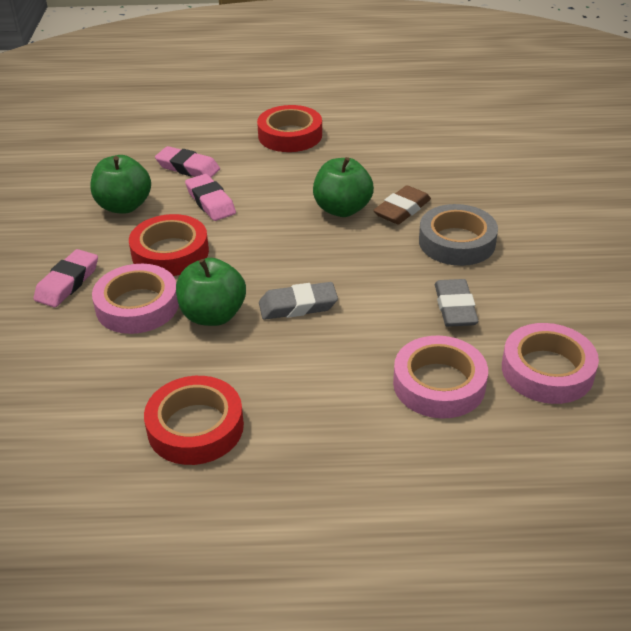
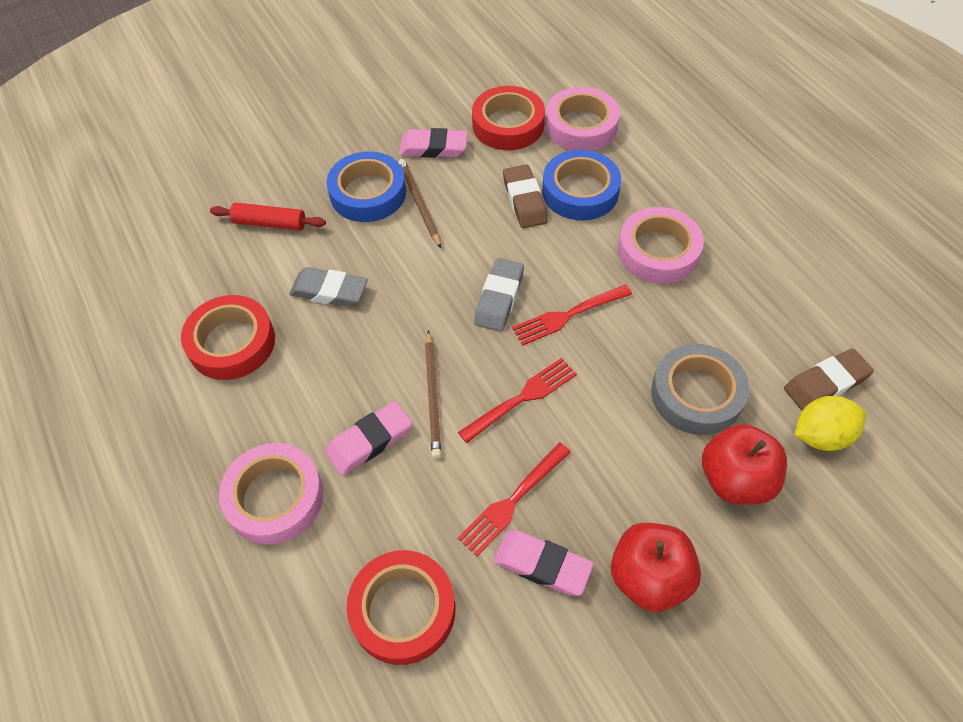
blue tape: 0 -> 2
brown eraser: 1 -> 2
brown pencil: 0 -> 2
green apple: 3 -> 0
red apple: 0 -> 2
red fork: 0 -> 3
red rolling pin: 0 -> 1
yellow lemon: 0 -> 1

